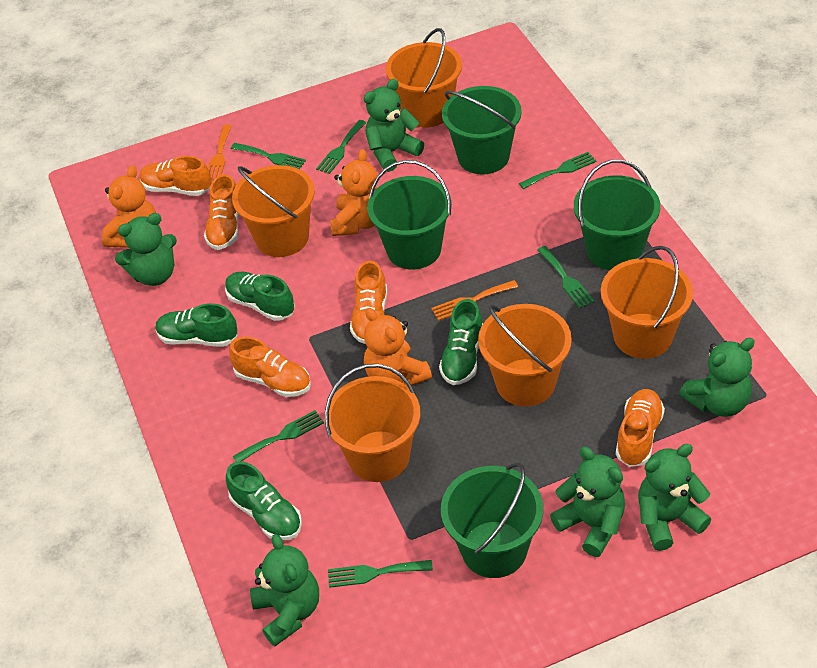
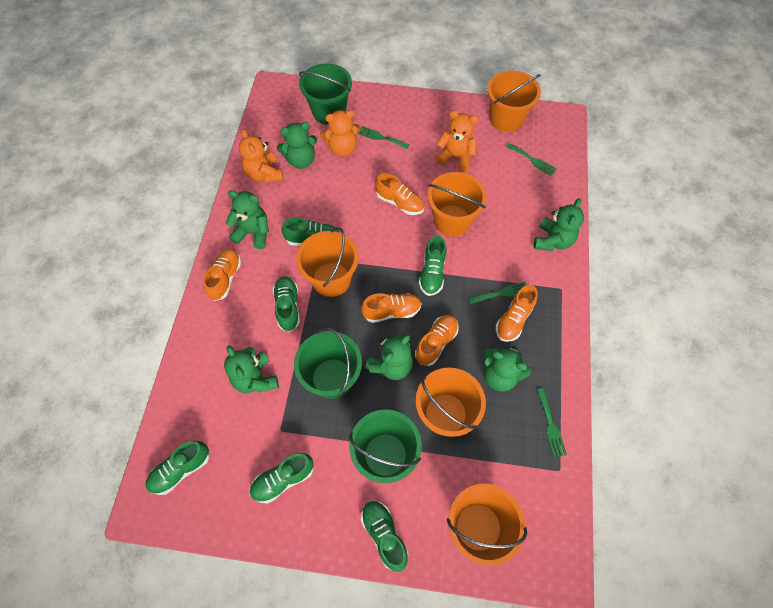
green bucket: 4 -> 3
green fork: 6 -> 4
green shoe: 4 -> 6
orange fork: 2 -> 0

